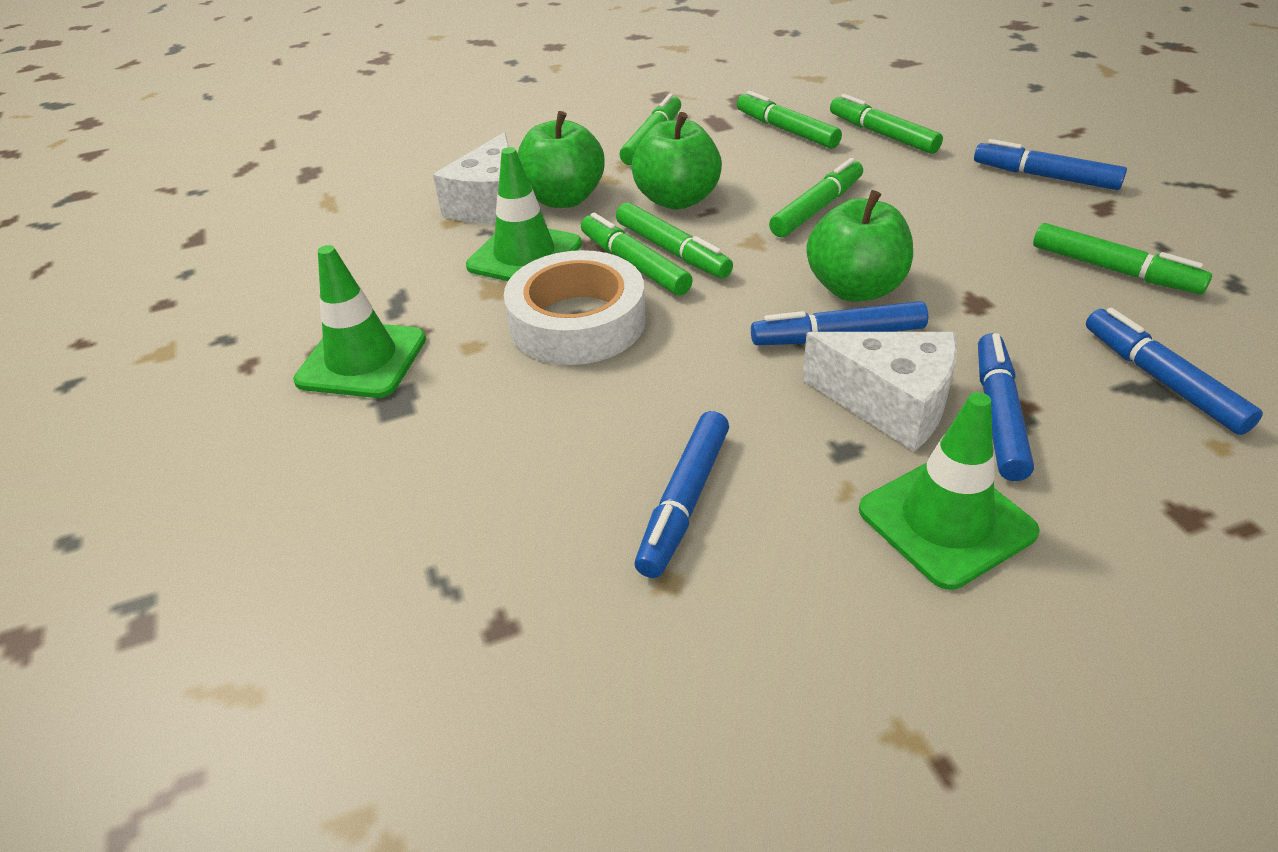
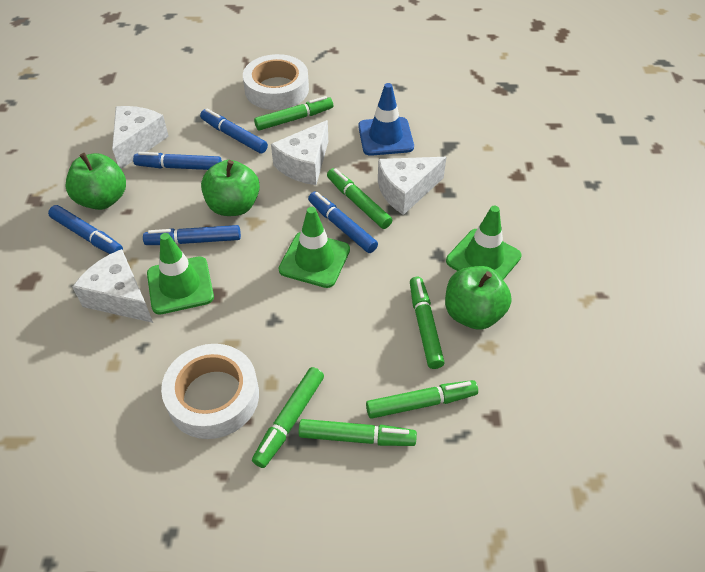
blue traffic cone: 0 -> 1
green marker: 7 -> 6
white cheese: 2 -> 4
white tape: 1 -> 2

